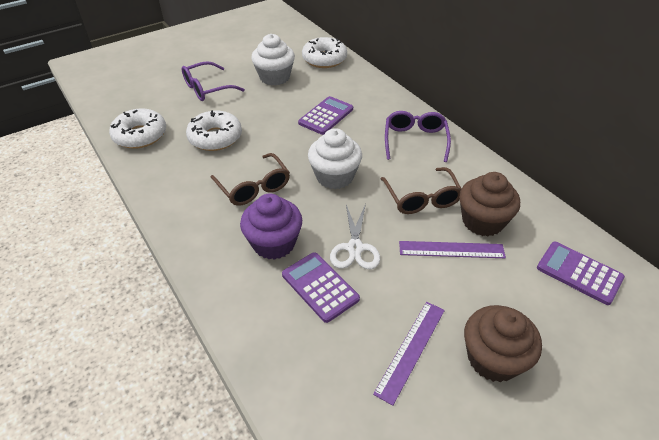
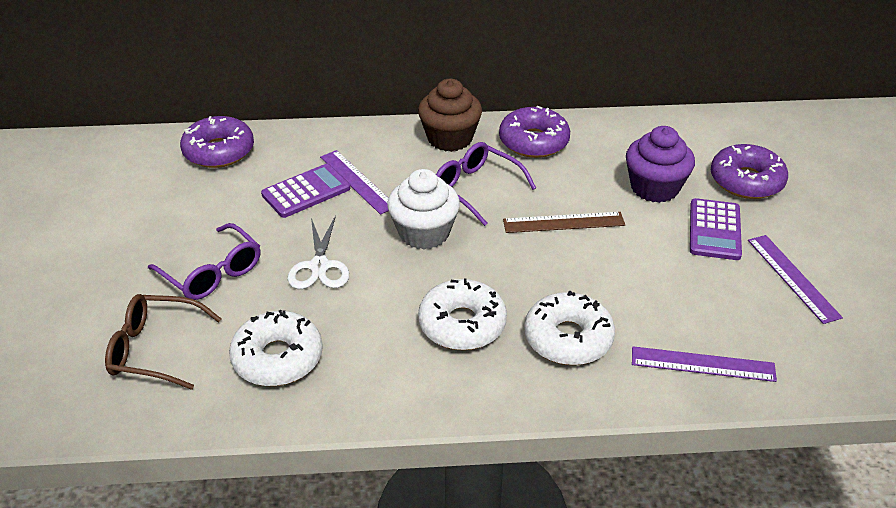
brown cupcake: 2 -> 1
brown glasses: 2 -> 1
brown ruler: 0 -> 1
purple calculator: 3 -> 2
purple donut: 0 -> 3
purple ruler: 2 -> 3
white cupcake: 2 -> 1

